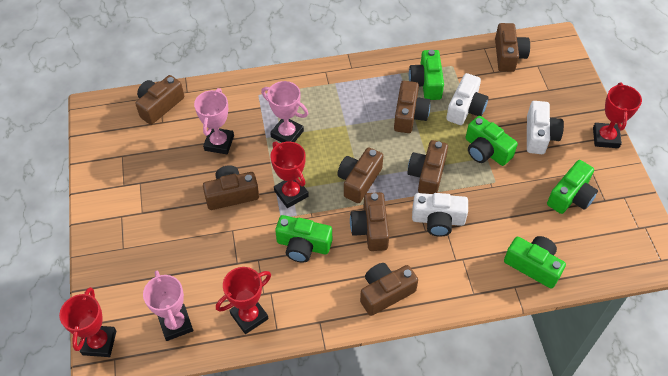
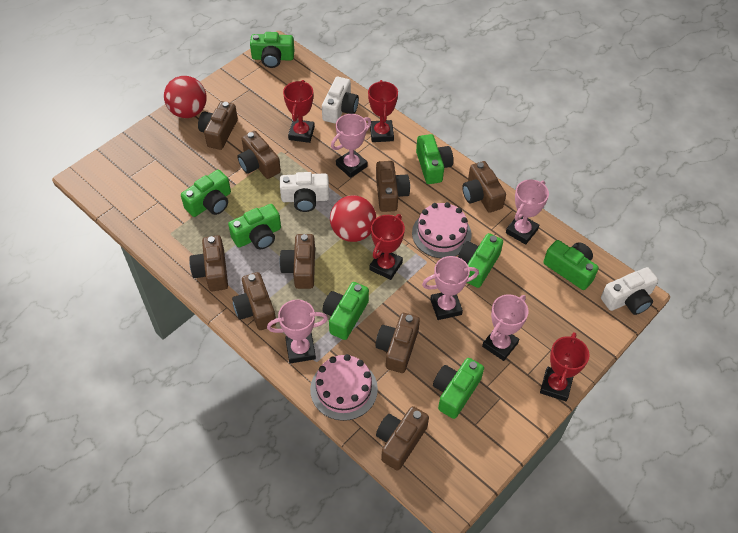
brown camera: 8 -> 9
green camera: 5 -> 8
pink cake: 0 -> 2
pink trophy: 3 -> 5
red ball: 0 -> 2

